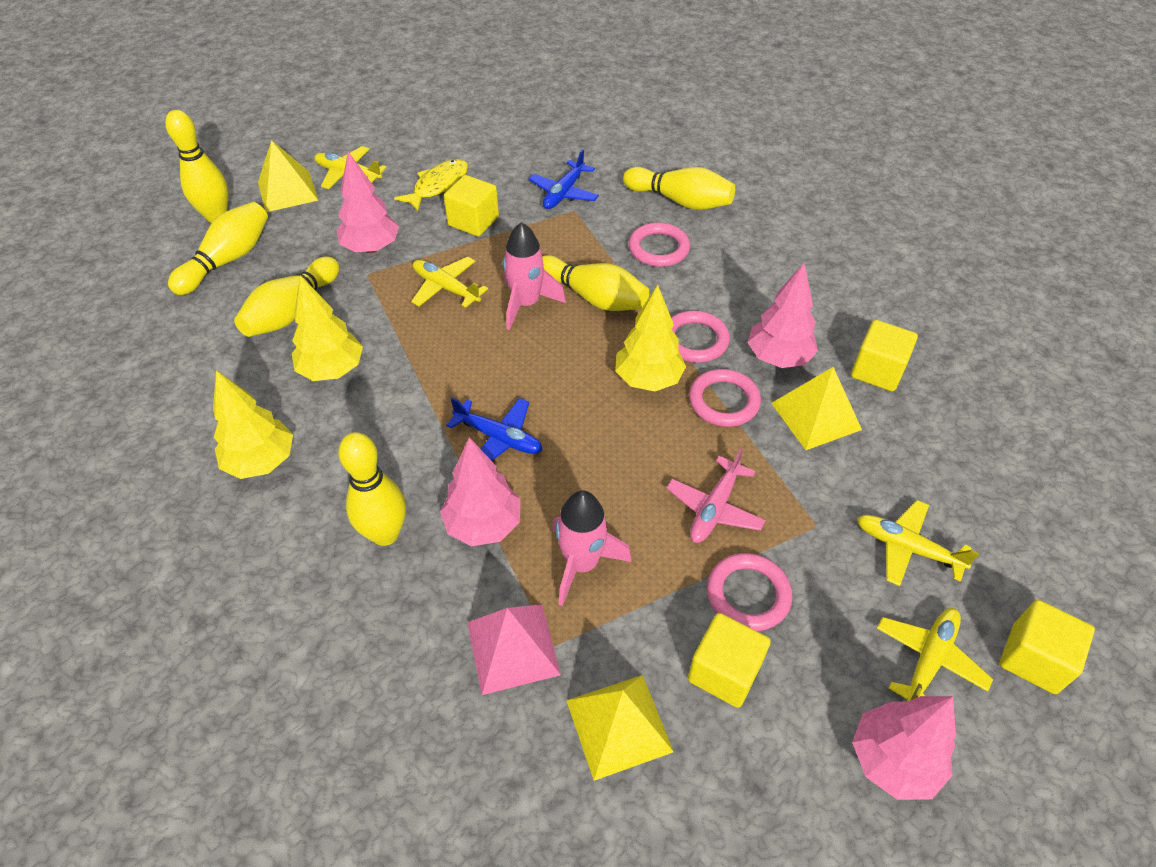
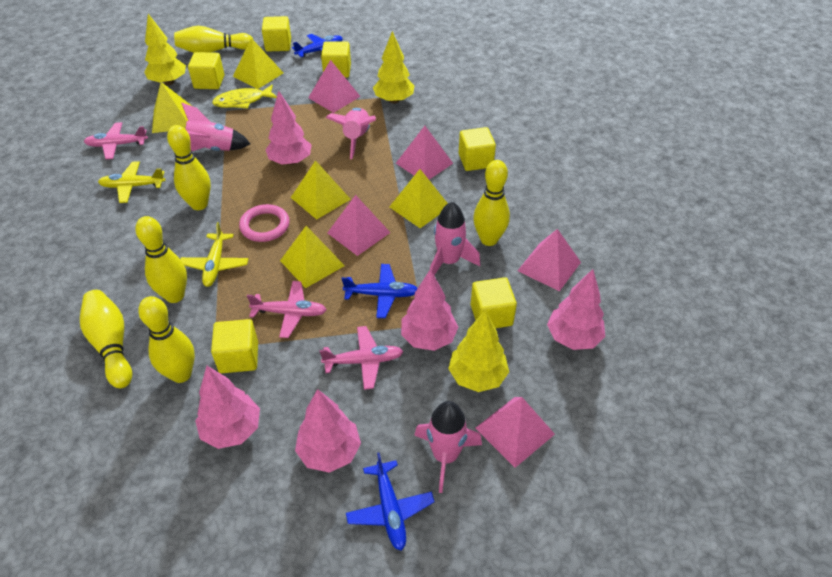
blue plane: 2 -> 3
pink plane: 1 -> 3
pink pyramid: 1 -> 5
pink ring: 4 -> 1
pink rocket: 2 -> 4
pink tree: 4 -> 5
yellow cube: 4 -> 6
yellow plane: 4 -> 2
yellow pyramid: 3 -> 5

